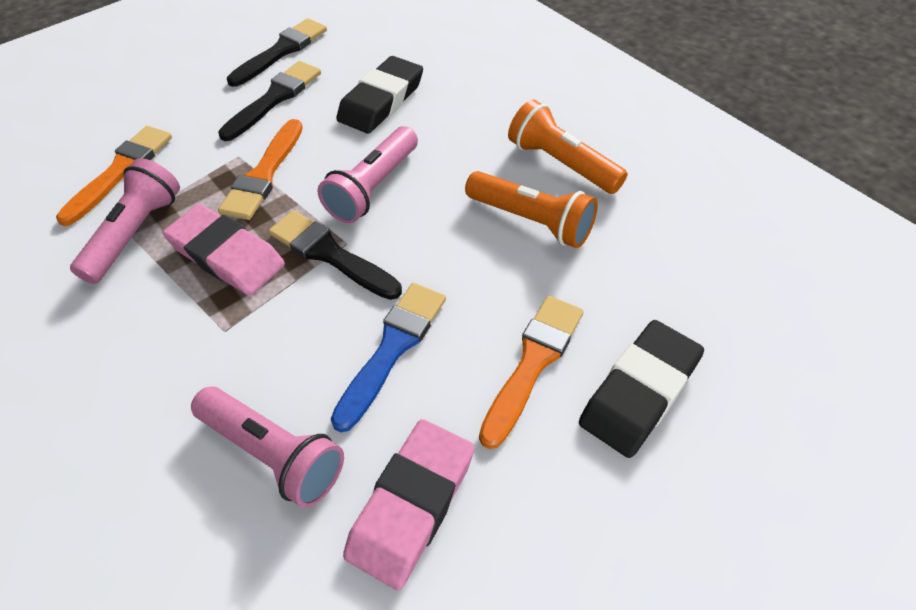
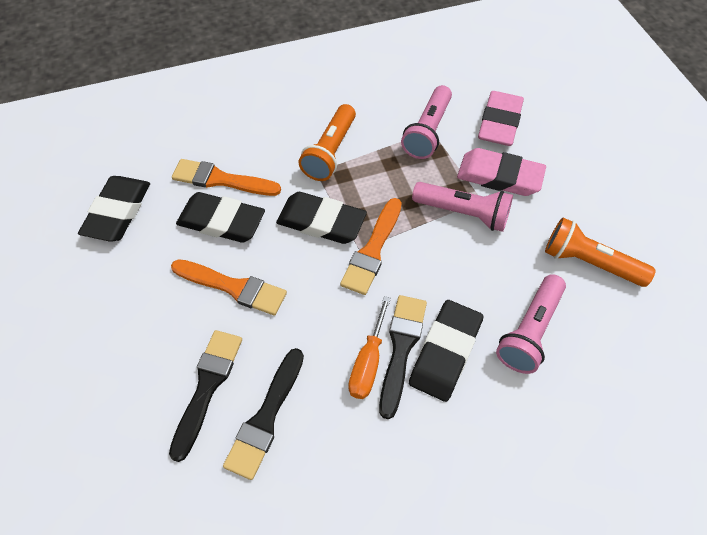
black eraser: 2 -> 4
blue brush: 1 -> 0
orange screwdriver: 0 -> 1

